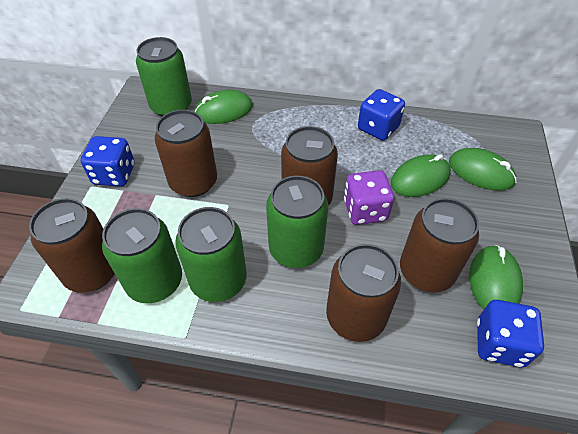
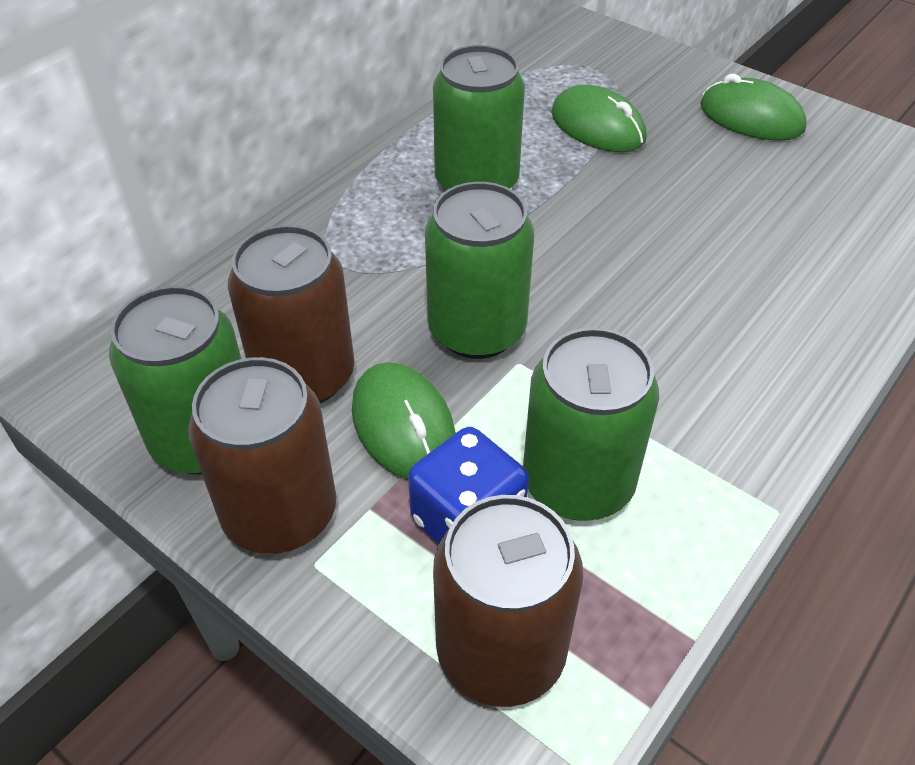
blue dice: 3 -> 1
brown can: 5 -> 3
green mouse: 4 -> 3
purple dice: 1 -> 0

